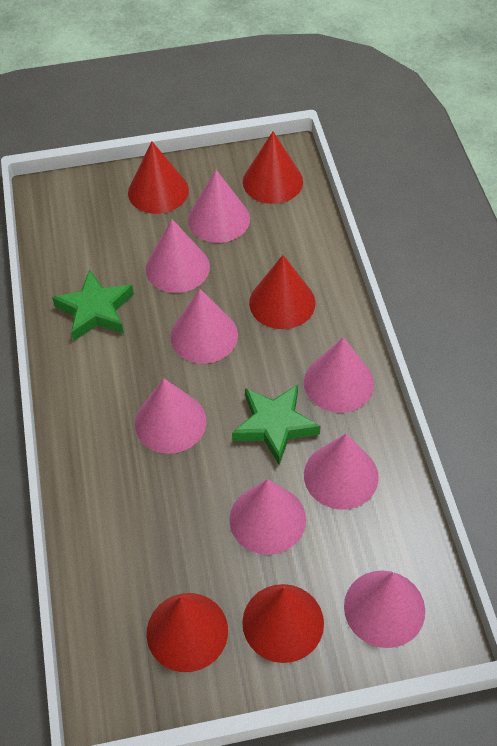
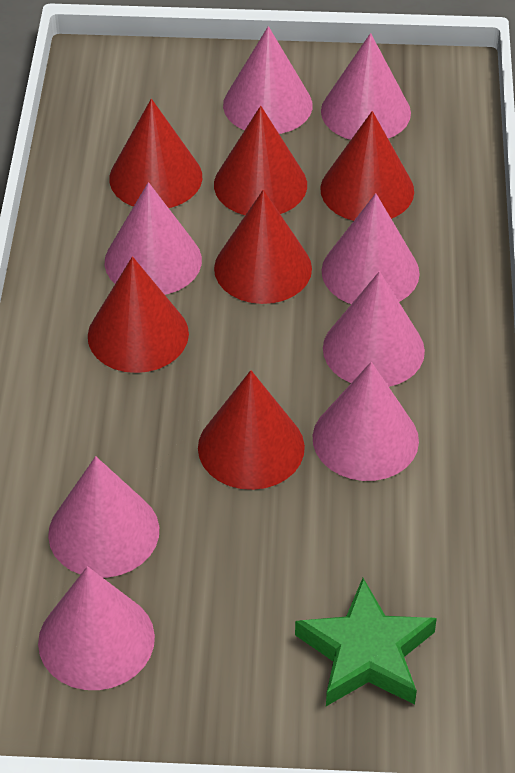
green star: 2 -> 1
red cone: 5 -> 6

